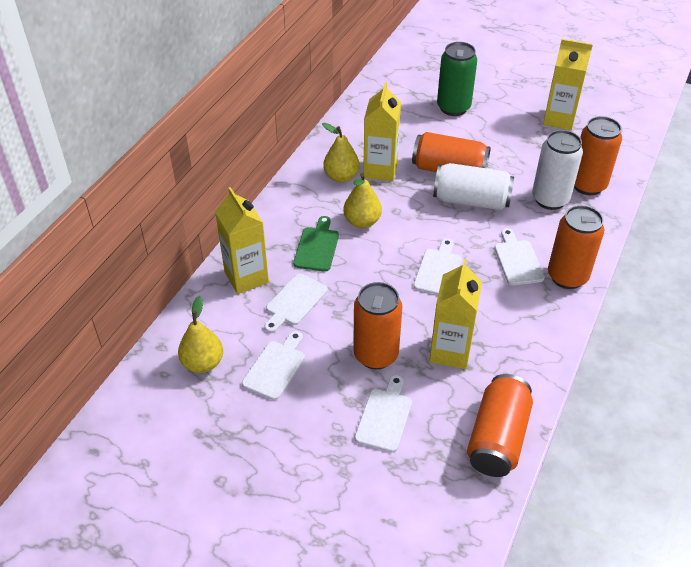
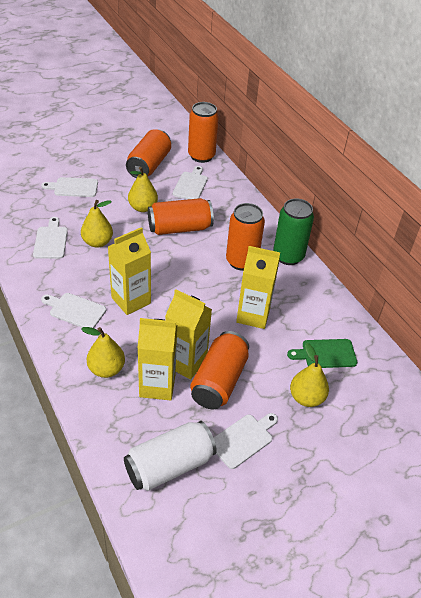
white can: 2 -> 1
yellow pear: 3 -> 4

